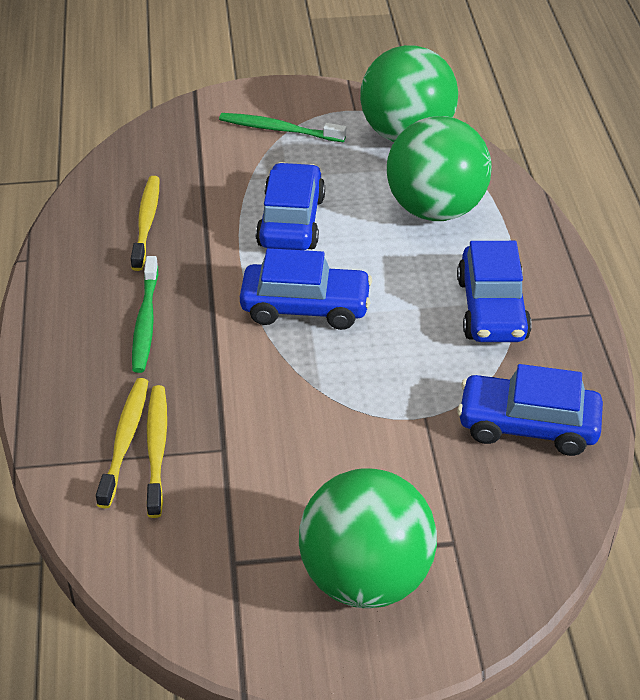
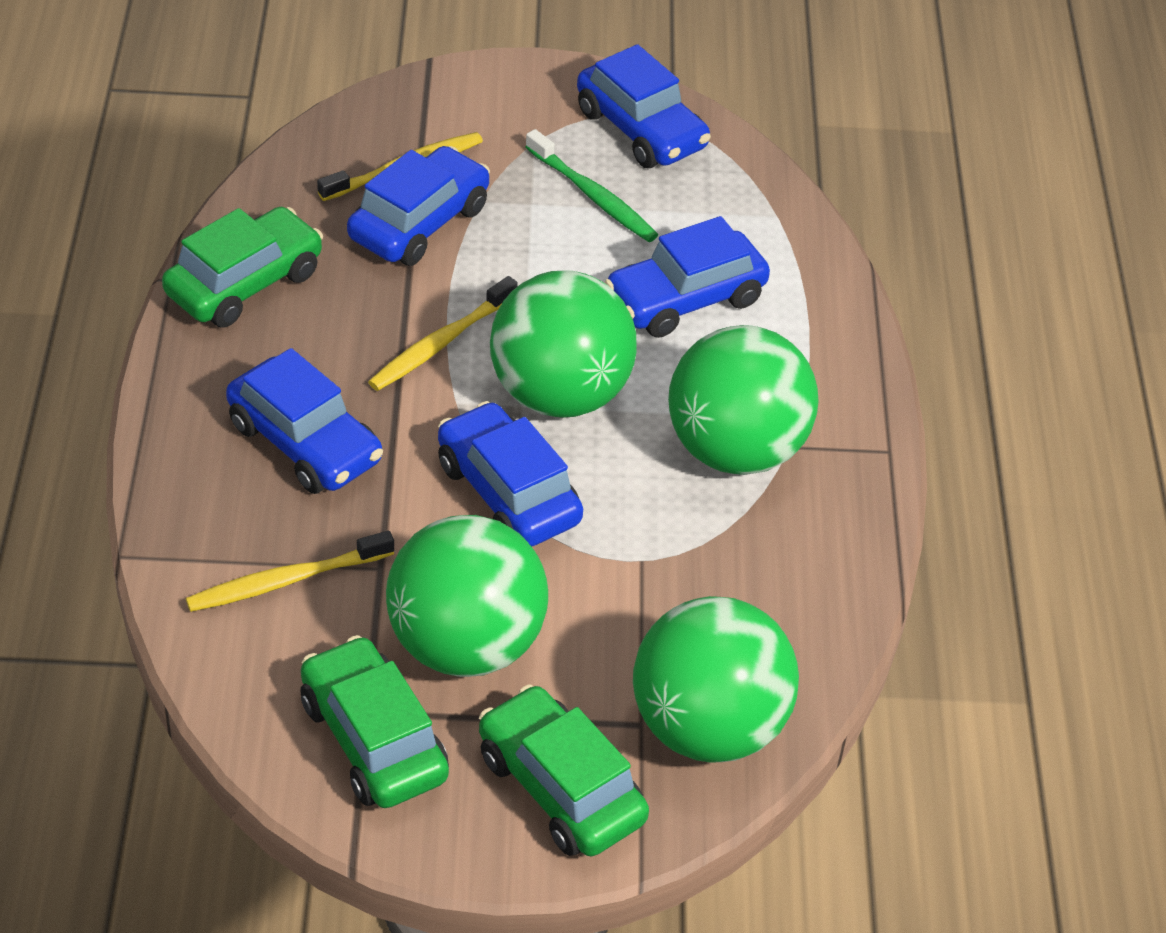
blue car: 4 -> 5
green ball: 3 -> 4
green car: 0 -> 3
green toothbrush: 2 -> 1

